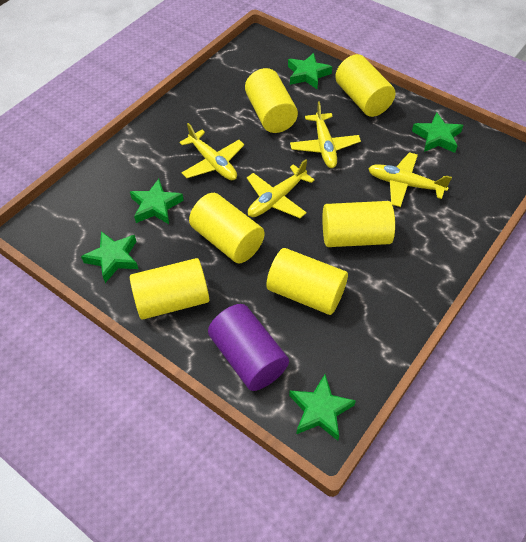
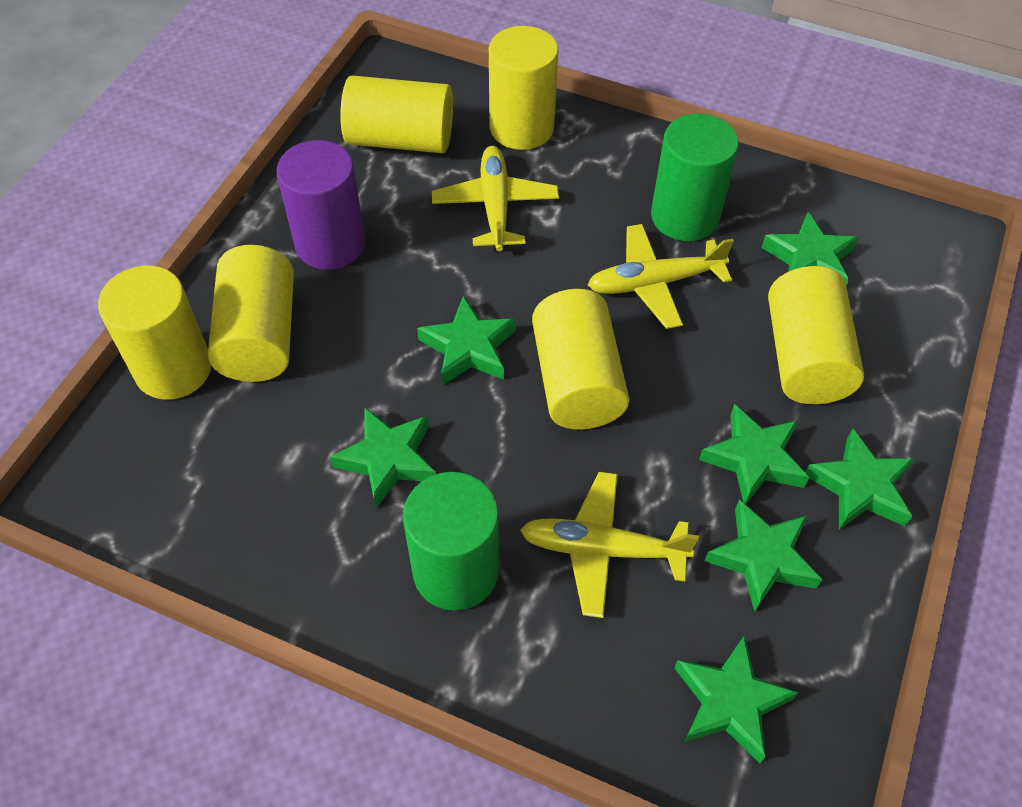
green cylinder: 0 -> 2
green star: 5 -> 7
yellow plane: 4 -> 3

